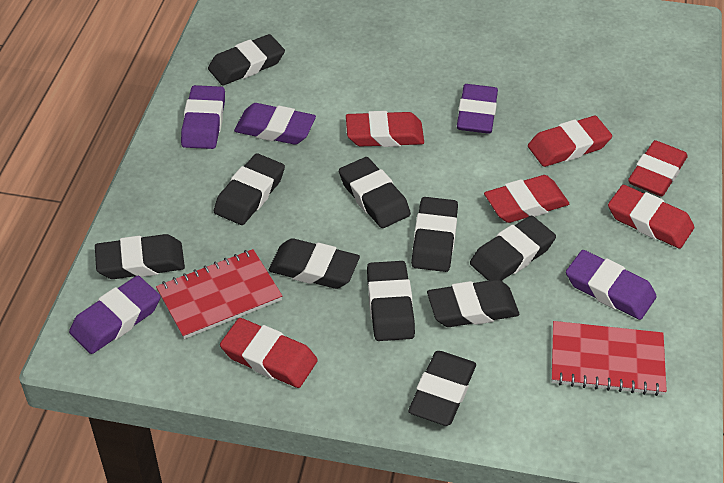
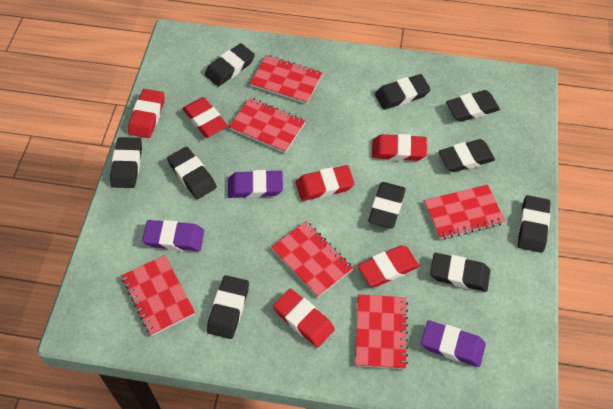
purple eraser: 5 -> 3
red notebook: 2 -> 6

